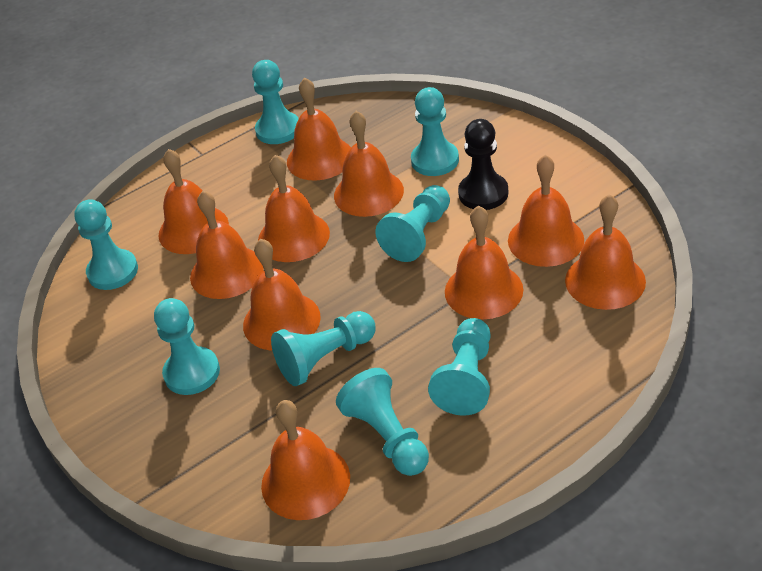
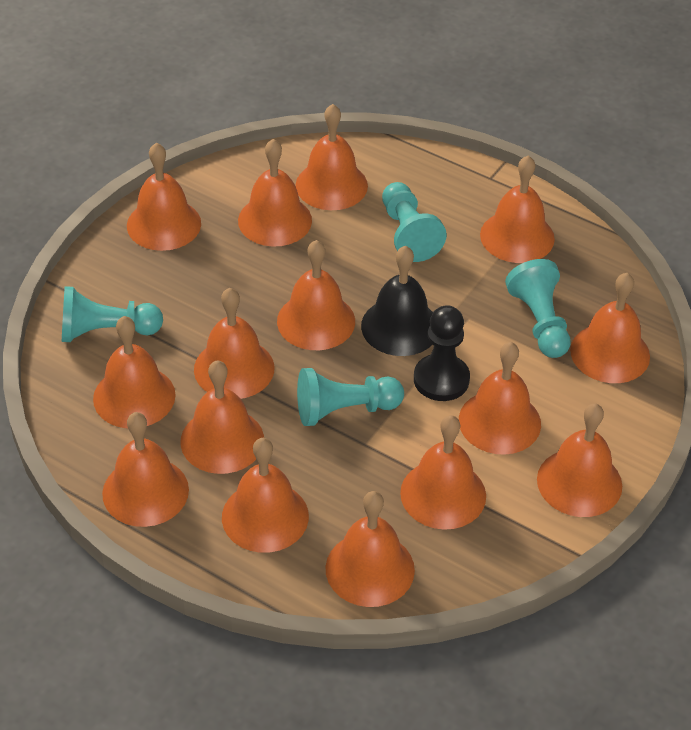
black bell: 0 -> 1
orange bell: 10 -> 15
turquoise pawn: 8 -> 4

